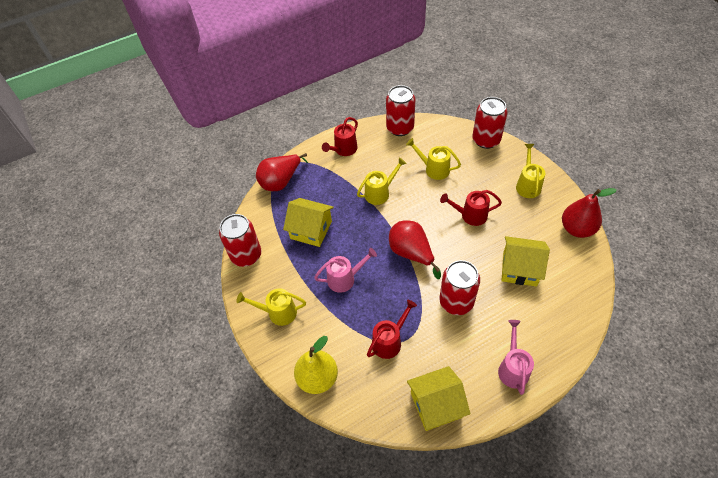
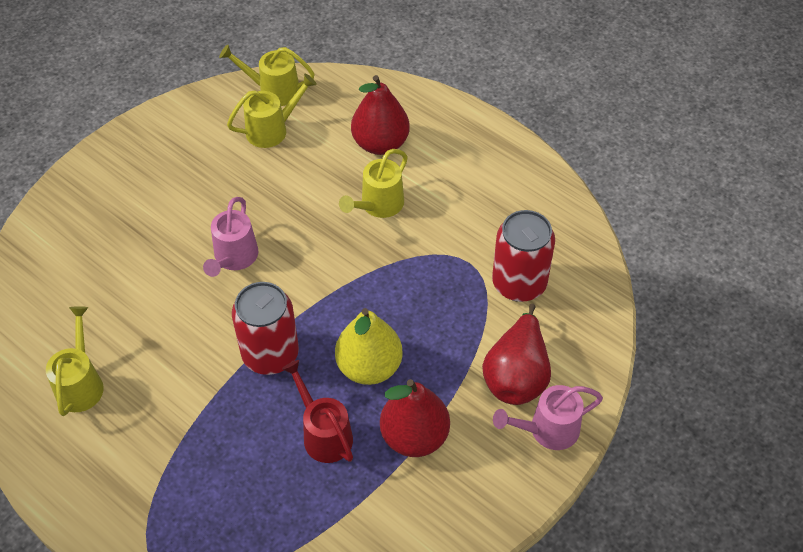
red can: 4 -> 2
red watering can: 3 -> 1
yellow house: 3 -> 0

